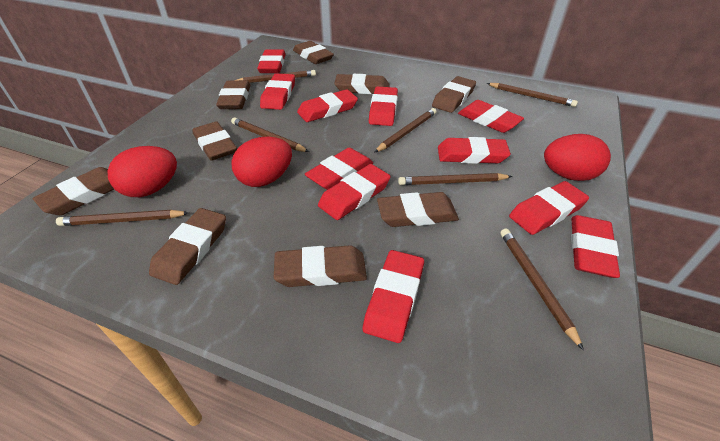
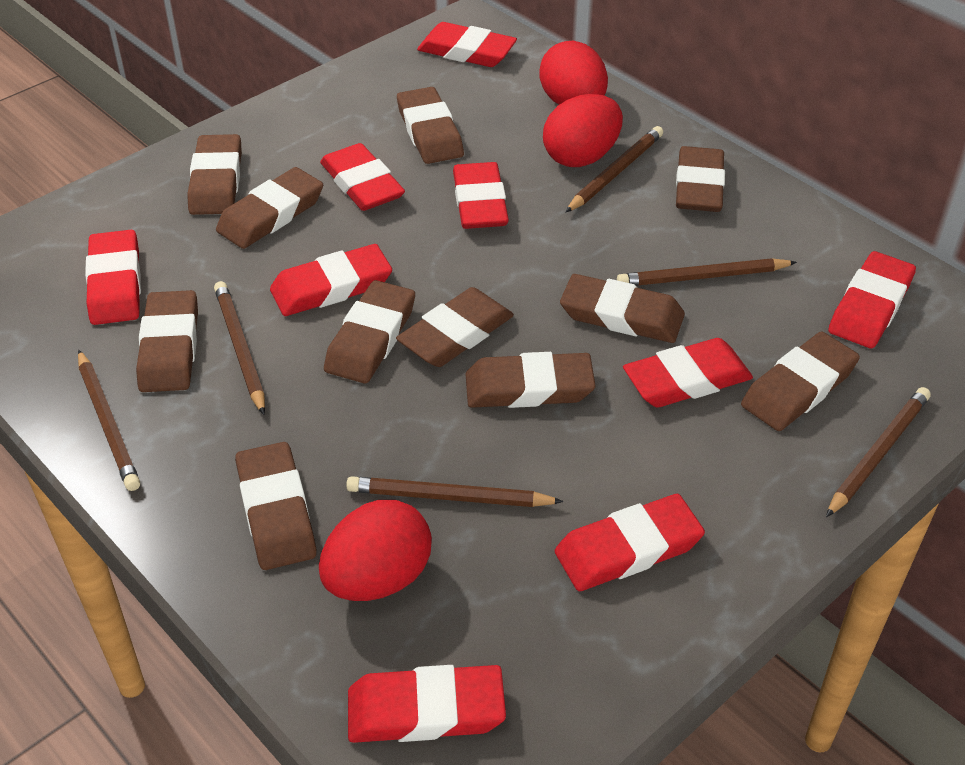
brown eraser: 9 -> 11
brown pencil: 7 -> 6
red eraser: 11 -> 9

